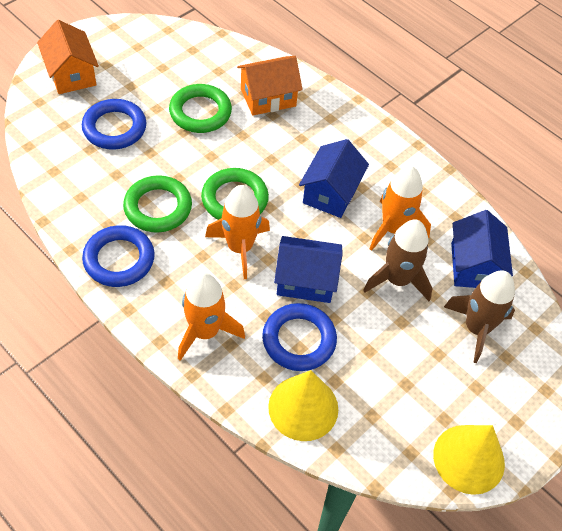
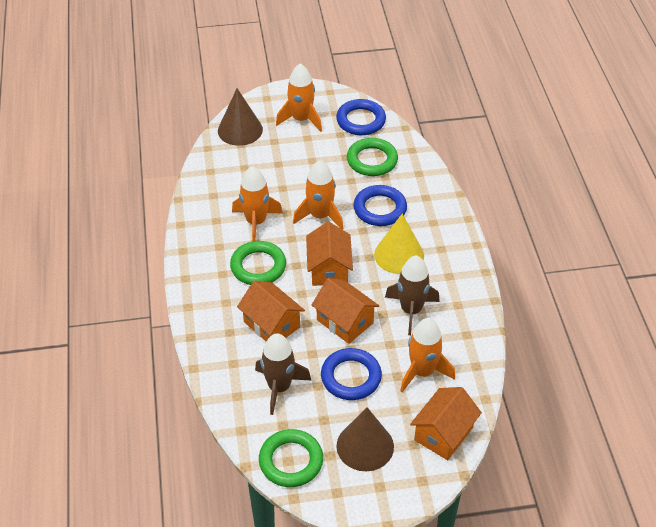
blue house: 3 -> 0
brown cone: 0 -> 2
orange house: 2 -> 4
orange rocket: 3 -> 4
yellow cone: 2 -> 1

